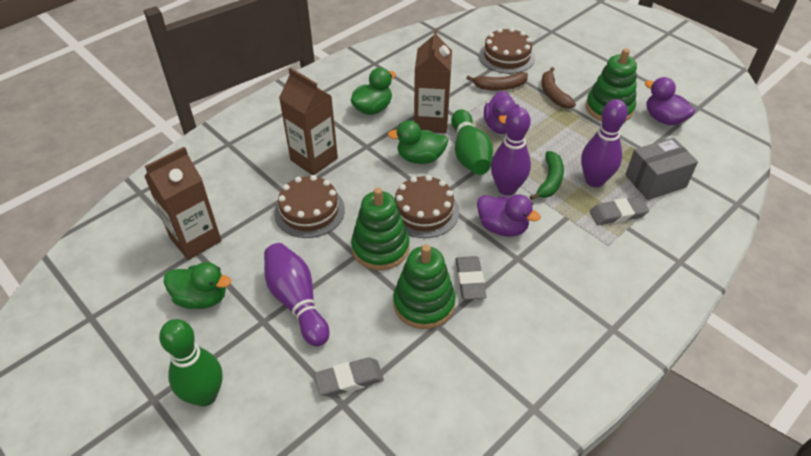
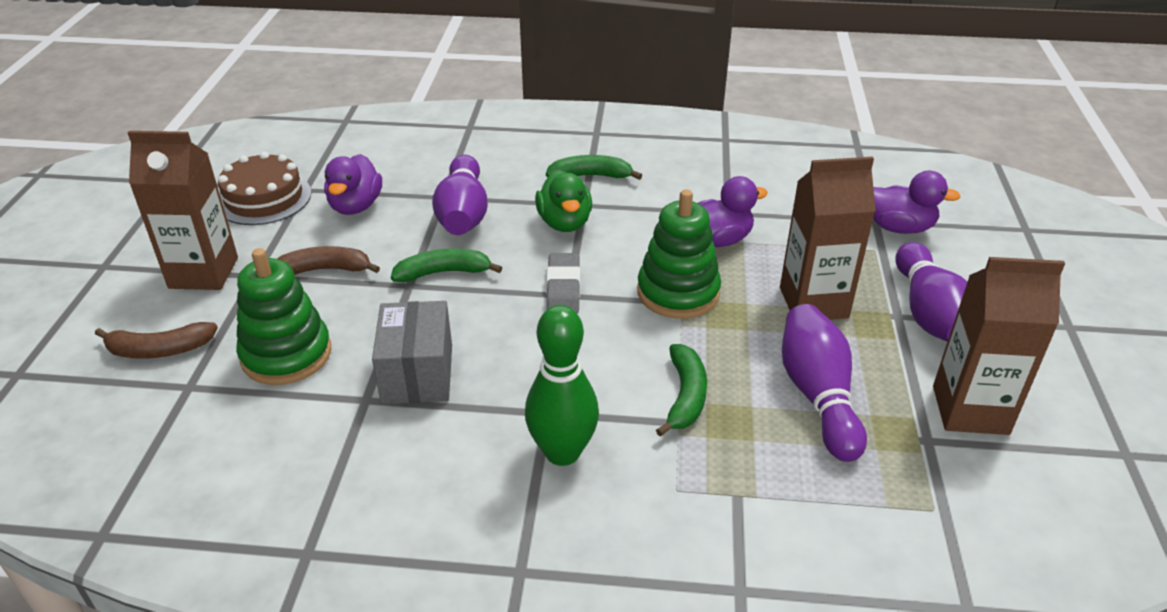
brown cake: 3 -> 1
green banana: 1 -> 3
green bowling pin: 2 -> 1
green duck: 3 -> 1
green stacking toy: 3 -> 2
grey eraser: 3 -> 1

